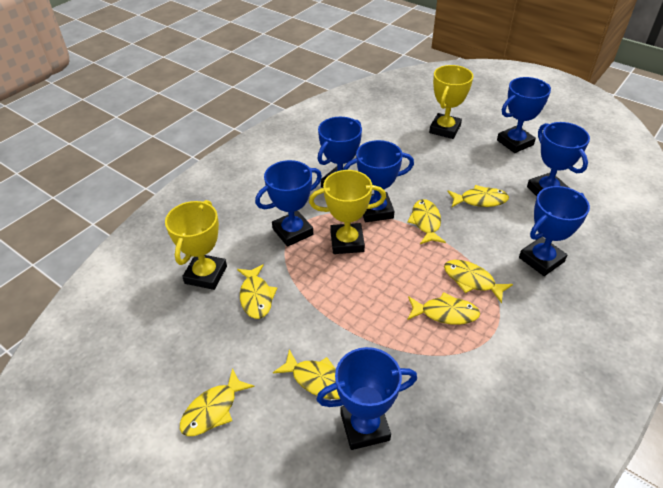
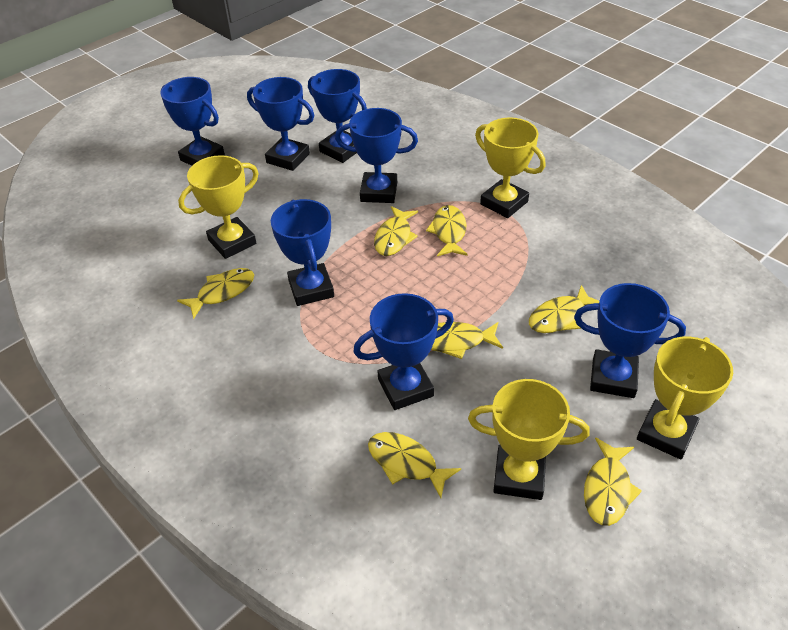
yellow trophy: 3 -> 4

